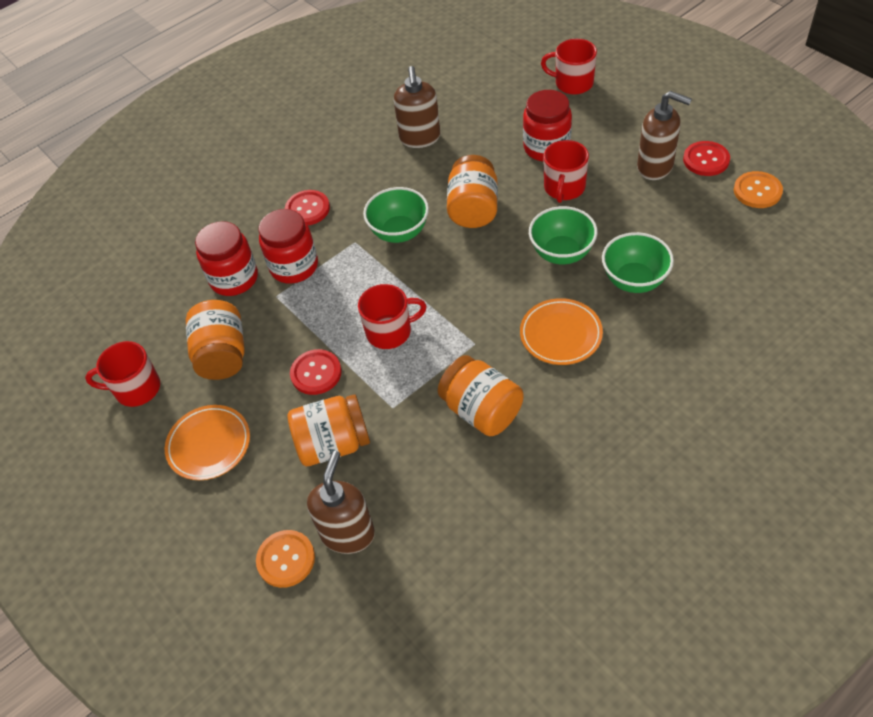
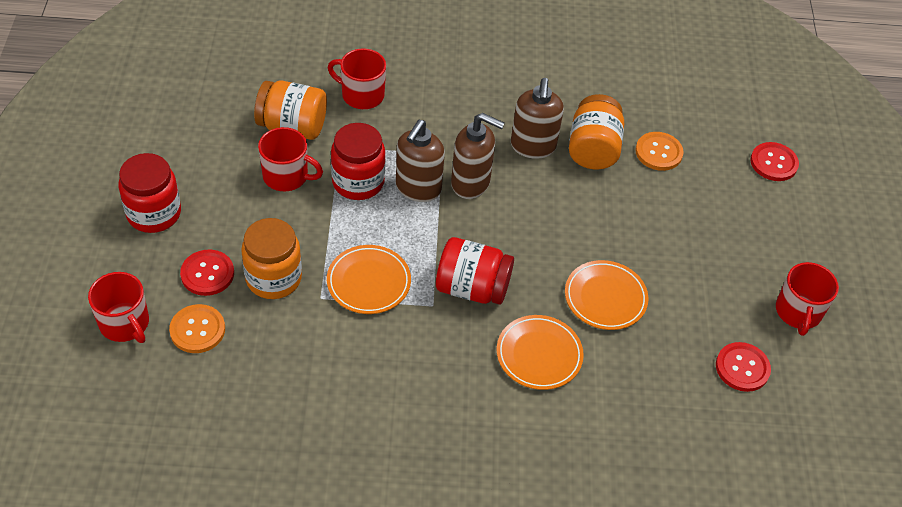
green bowl: 3 -> 0
orange jar: 4 -> 3
orange plate: 2 -> 3

